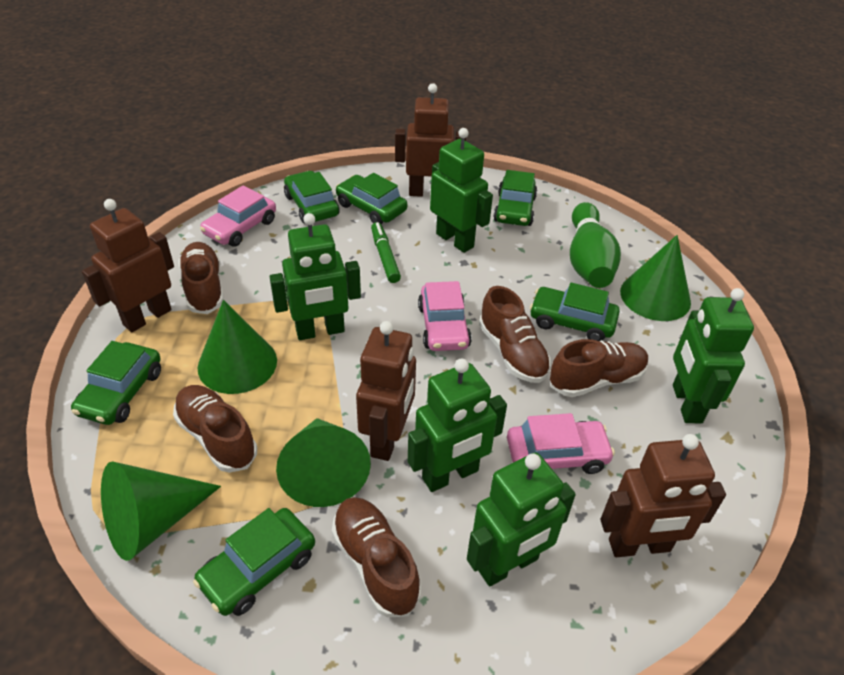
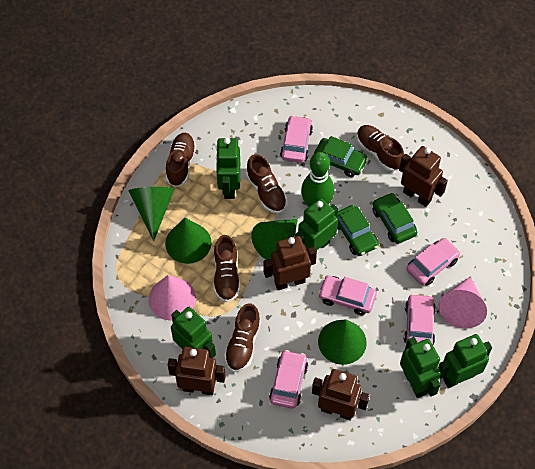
green car: 6 -> 3
green marker: 1 -> 0
pink car: 3 -> 5
pink cone: 0 -> 2

